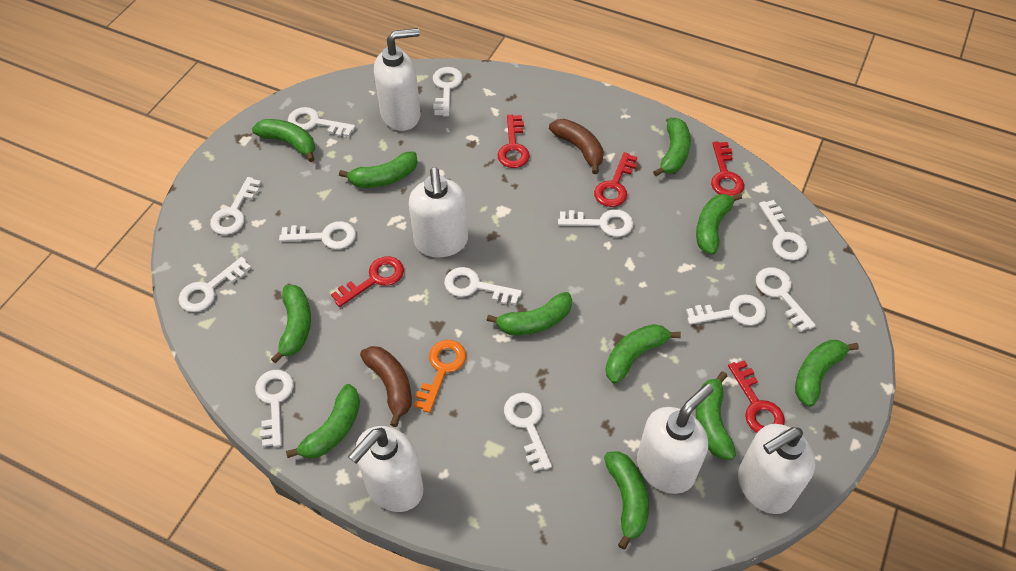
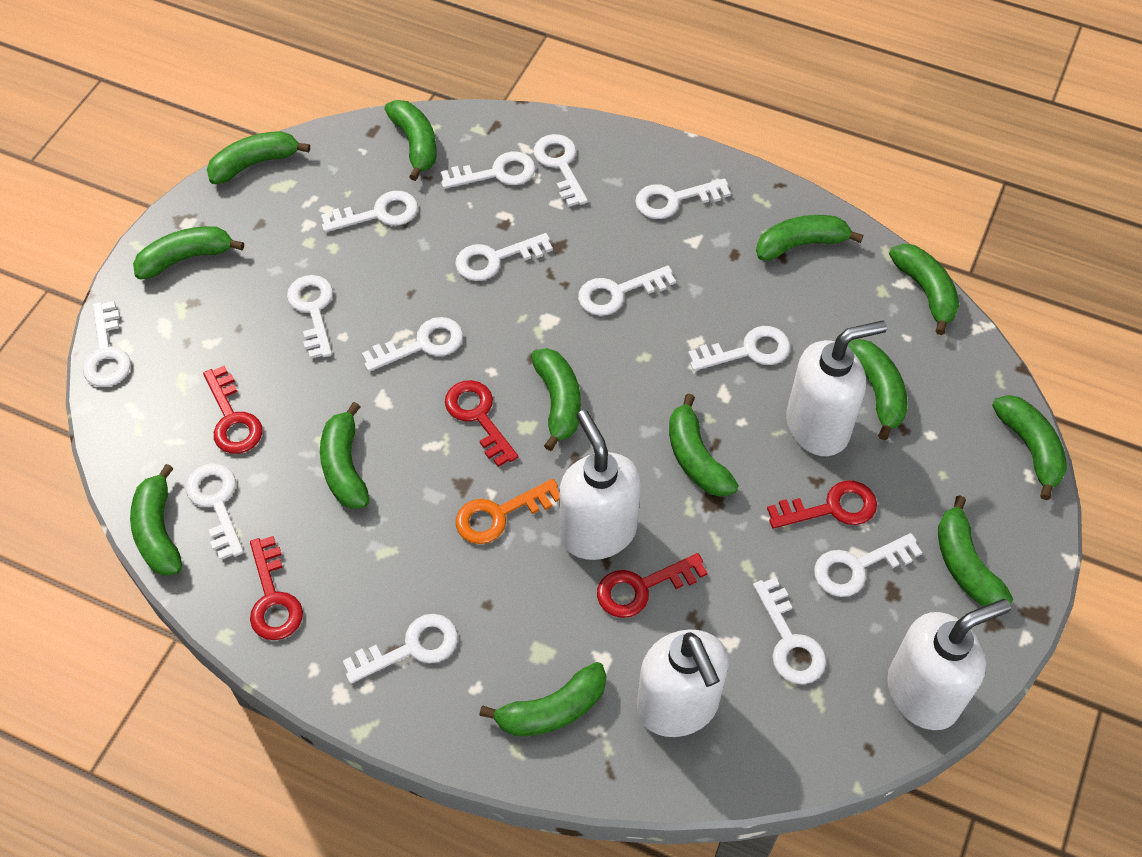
brown banana: 2 -> 0
green banana: 11 -> 13
white key: 12 -> 14
white soap dispenser: 5 -> 4

